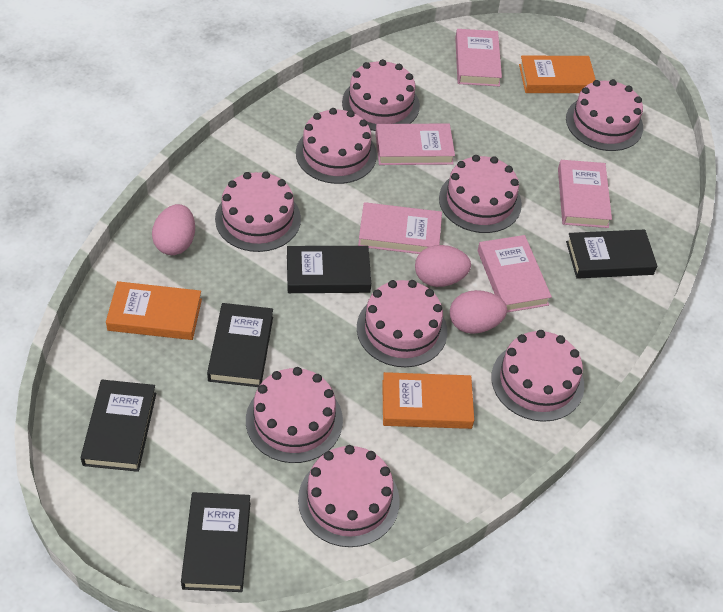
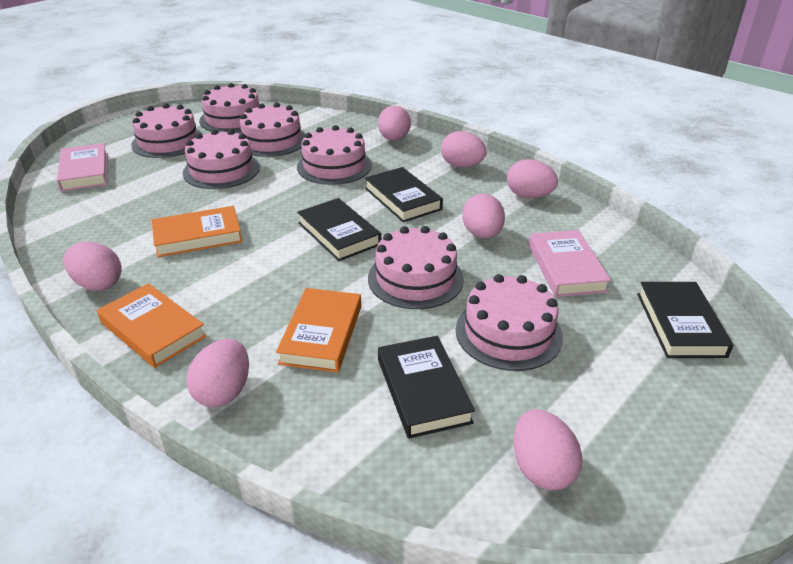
black book: 5 -> 4
pink book: 5 -> 2
pink cake: 9 -> 7
pink egg: 3 -> 7

